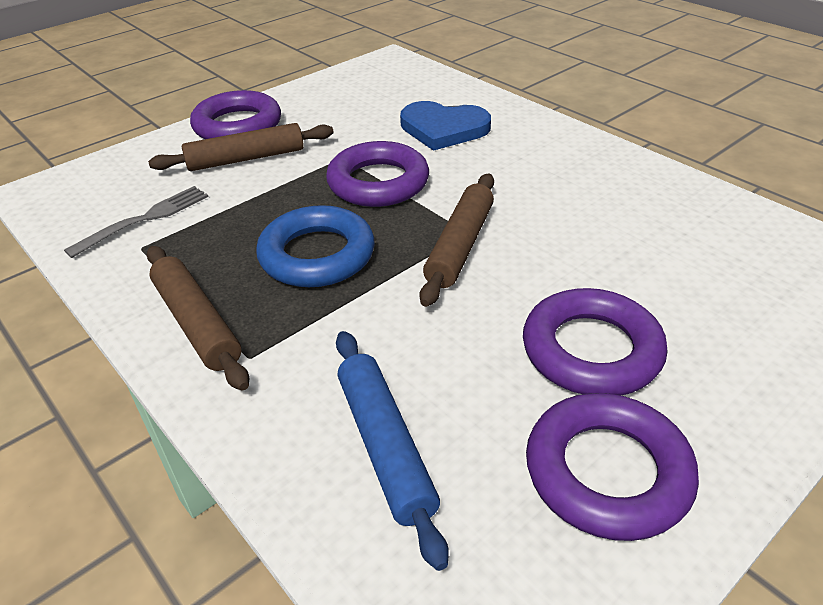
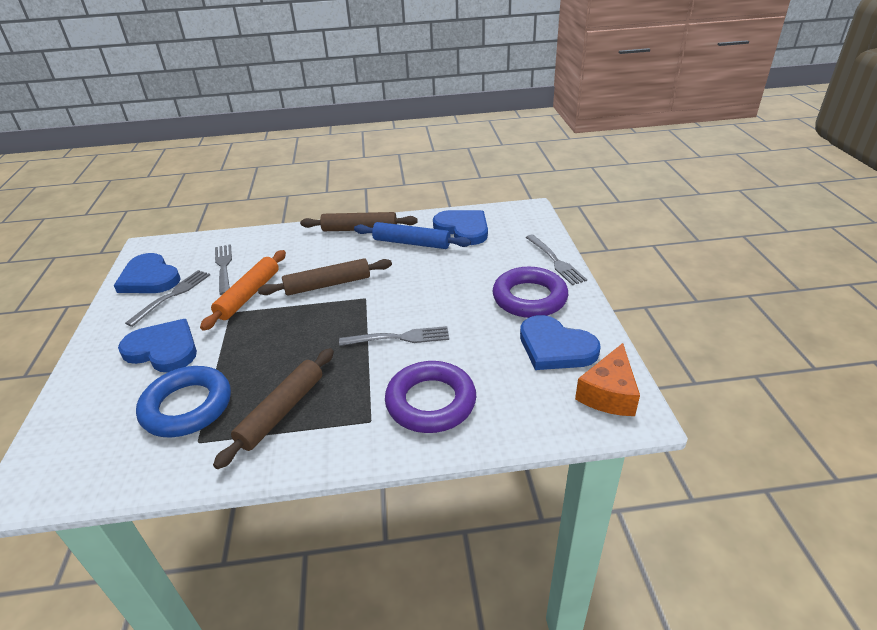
blue heart: 1 -> 4
grey fork: 1 -> 4
orange cheese: 0 -> 1
orange rolling pin: 0 -> 1
purple ring: 4 -> 2

